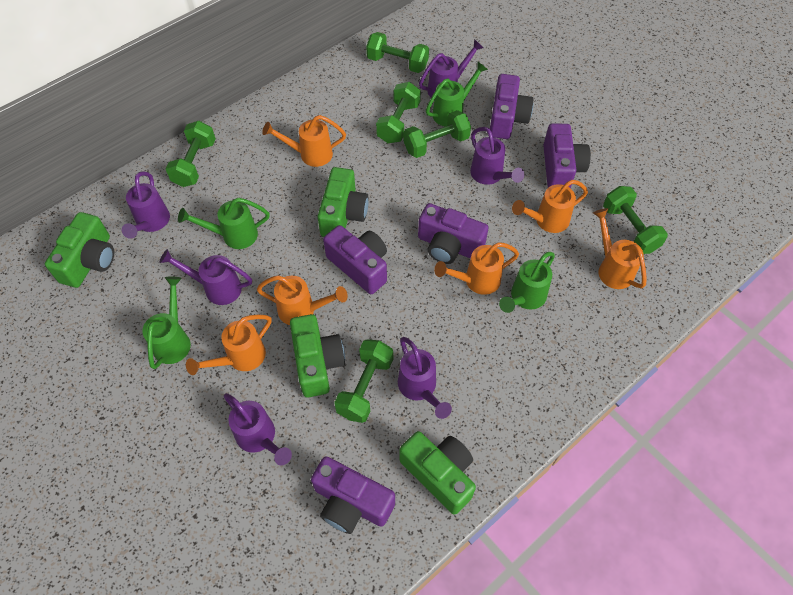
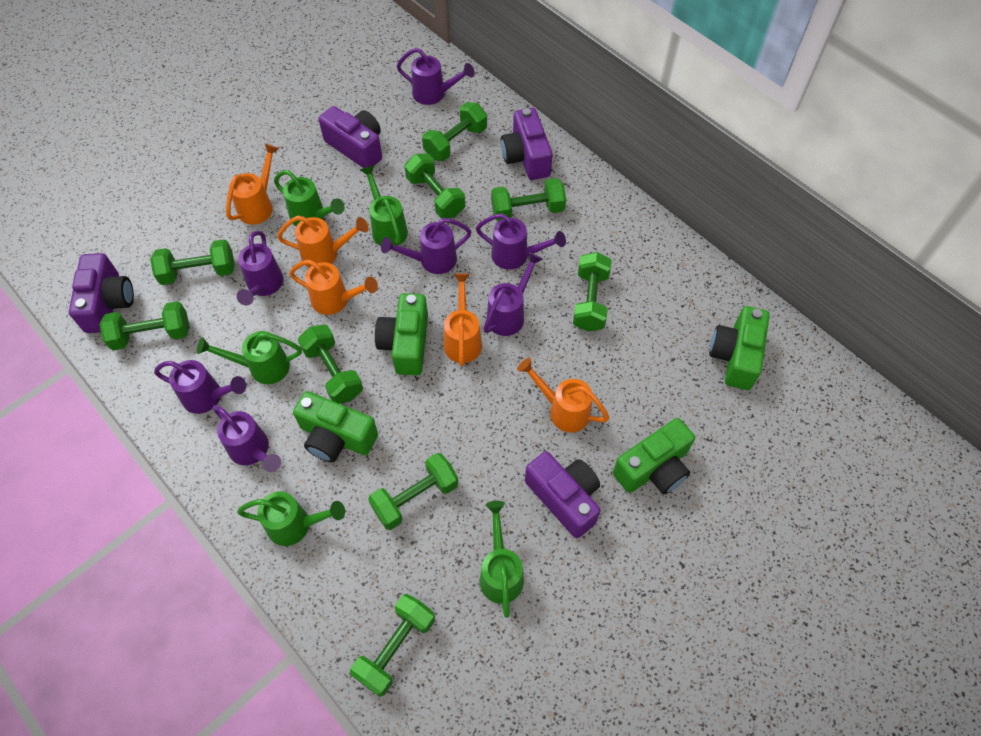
green dumbbell: 6 -> 9
green watering can: 4 -> 5
orange watering can: 6 -> 5
purple camera: 5 -> 4
purple watering can: 6 -> 7

